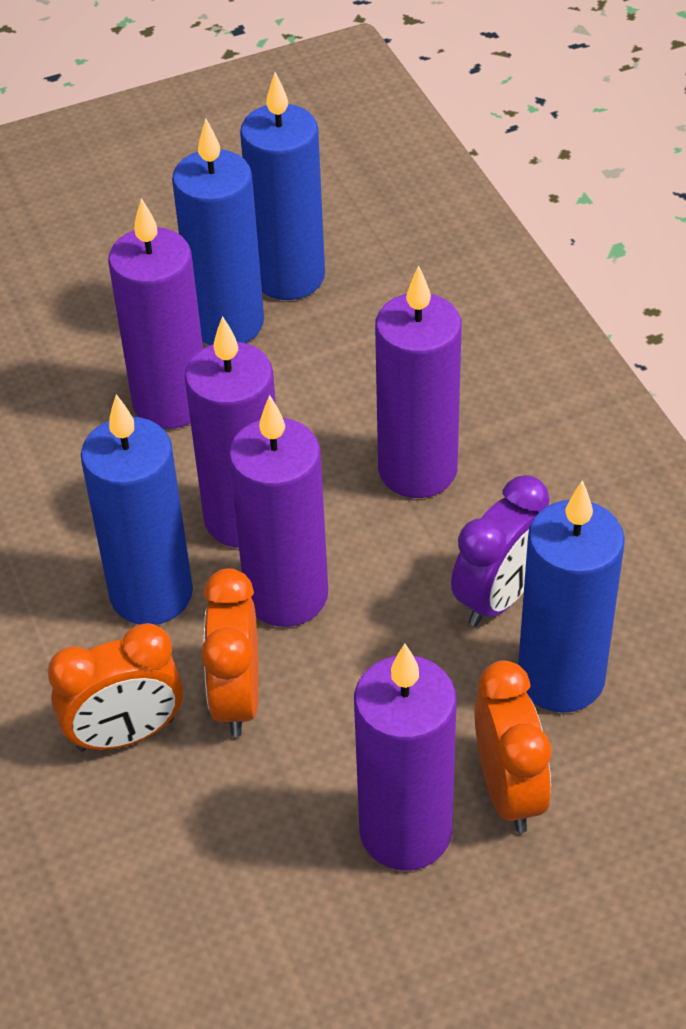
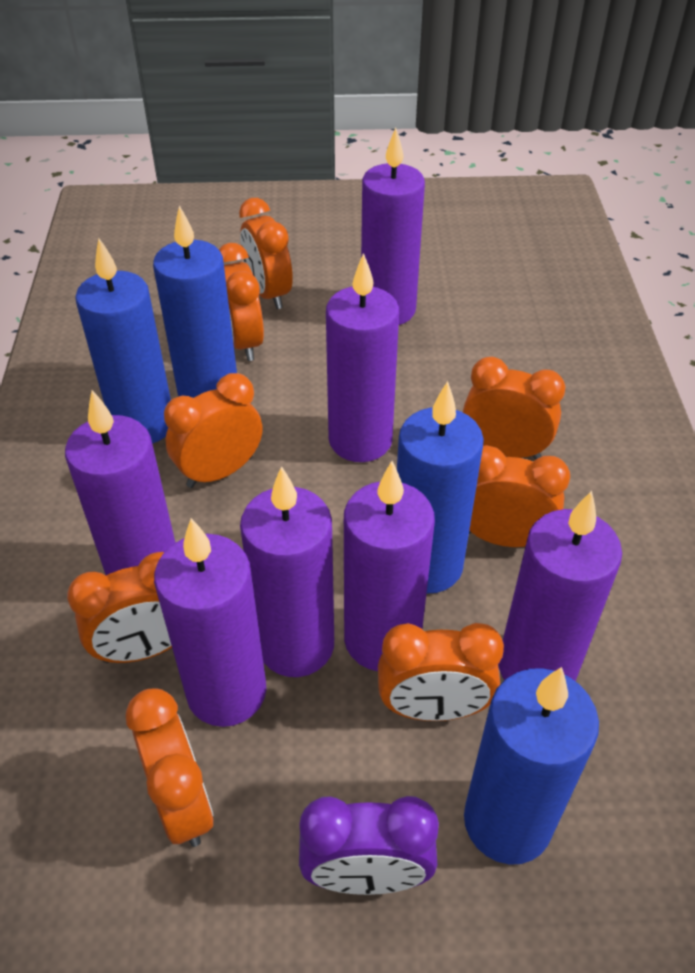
orange clock: 3 -> 8
purple candle: 5 -> 7

